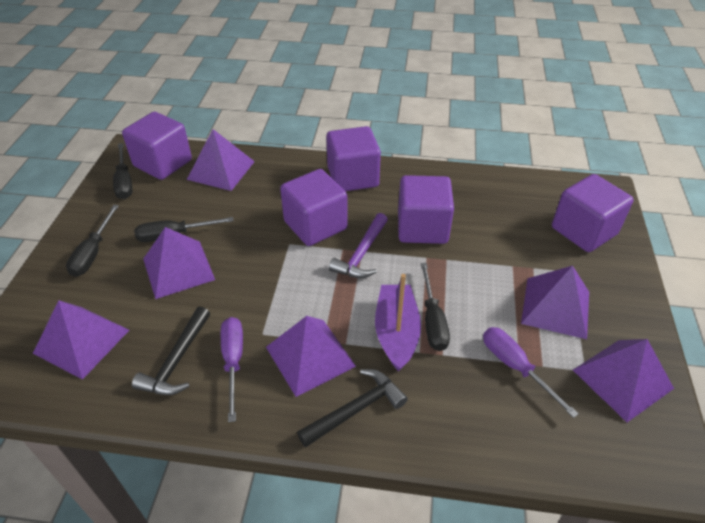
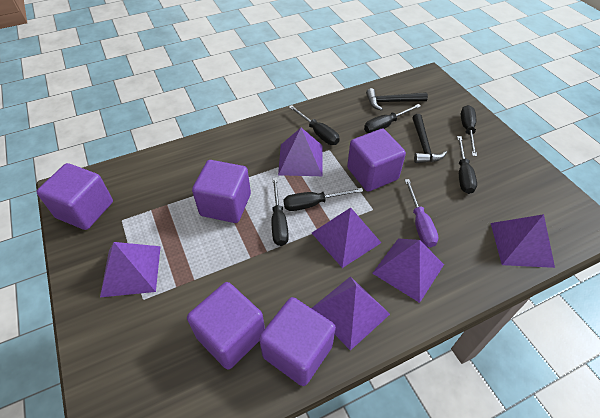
black screwdriver: 4 -> 6
purple boat: 1 -> 0
purple hammer: 1 -> 0
purple screwdriver: 2 -> 1

